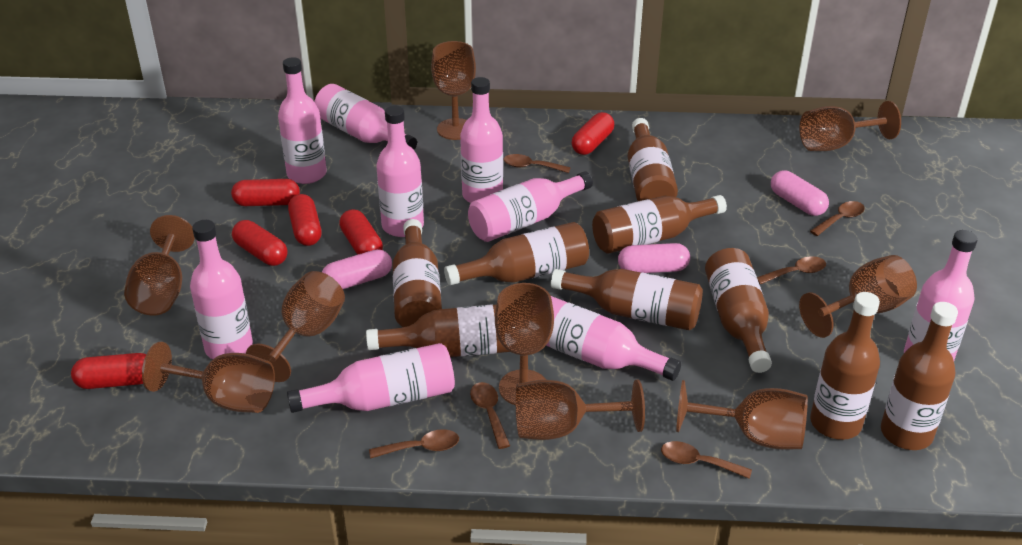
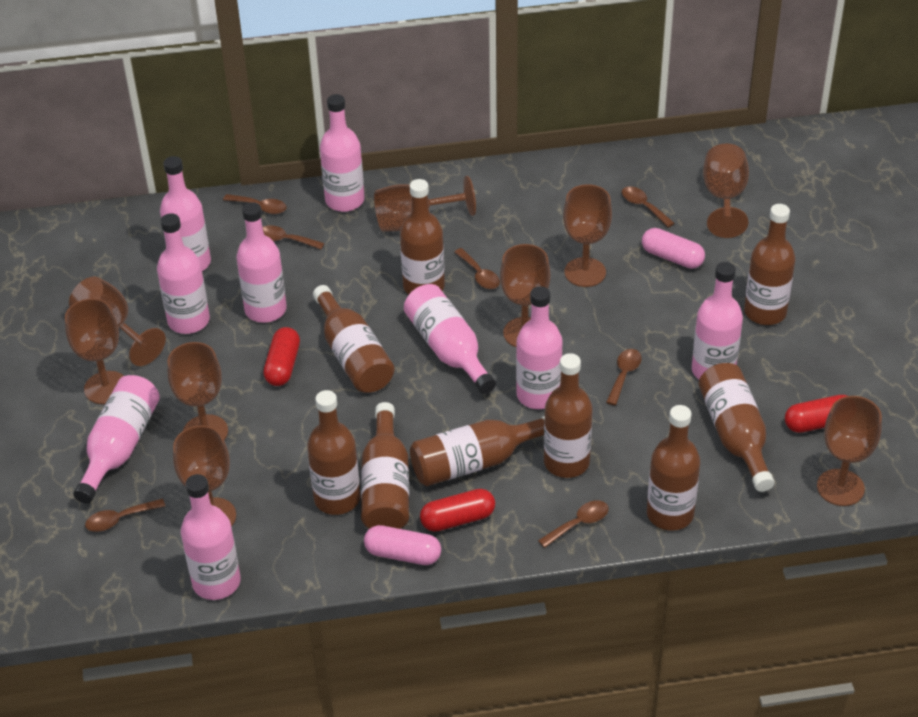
brown spoon: 6 -> 7
pink capsule: 3 -> 2
red capsule: 6 -> 3

